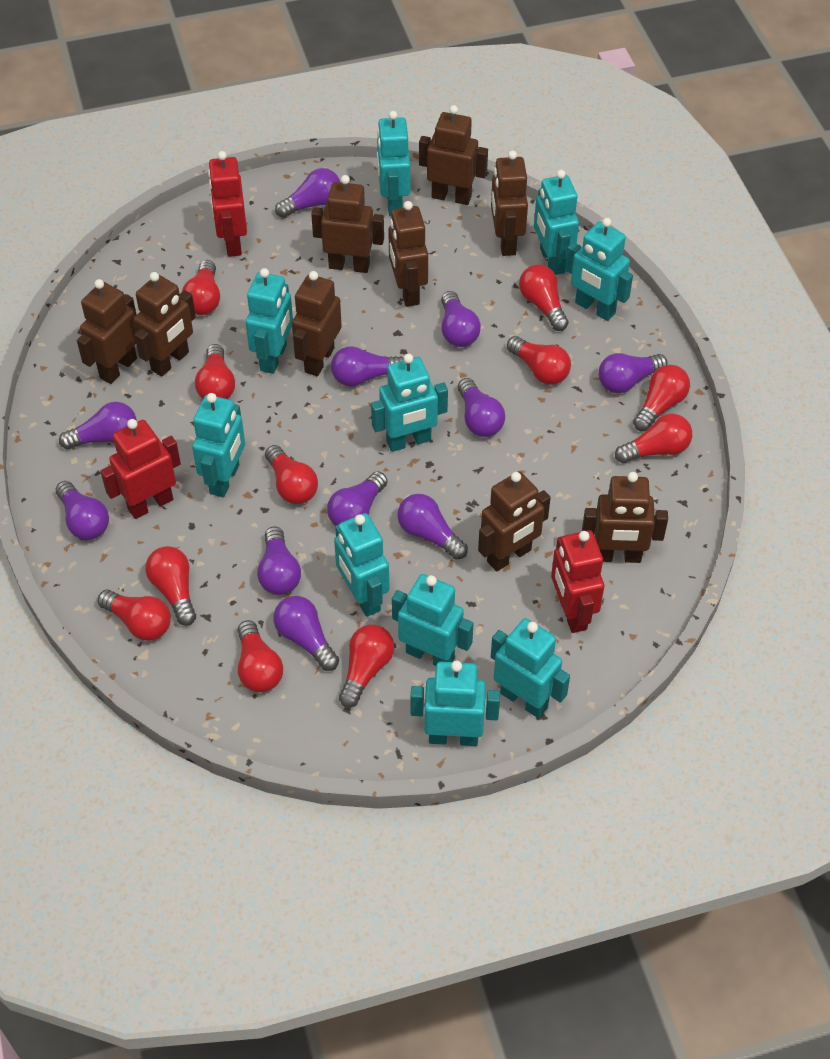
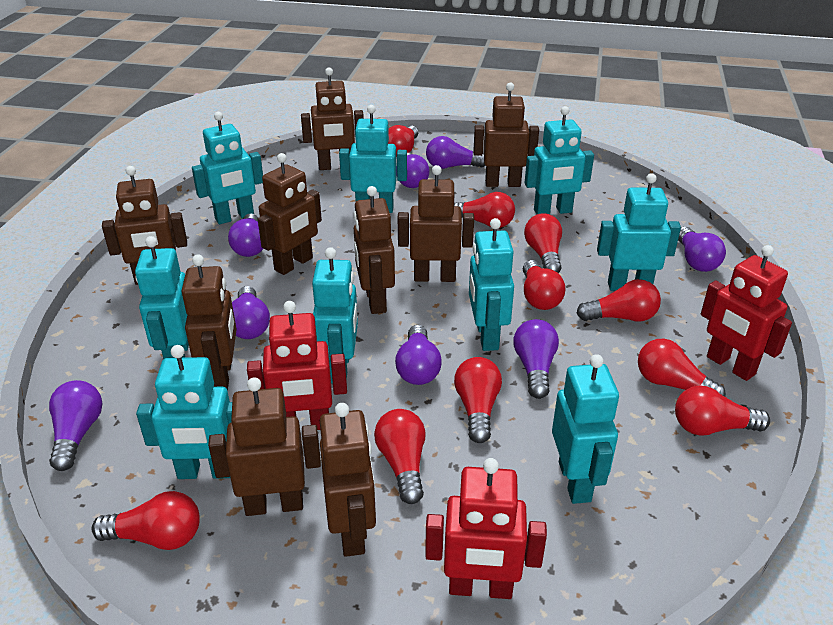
purple light bulb: 11 -> 8
red light bulb: 11 -> 10
turquoise robot: 10 -> 9

